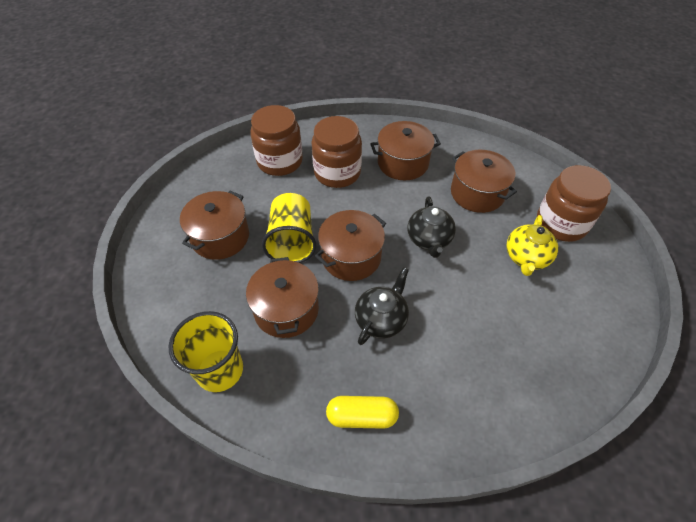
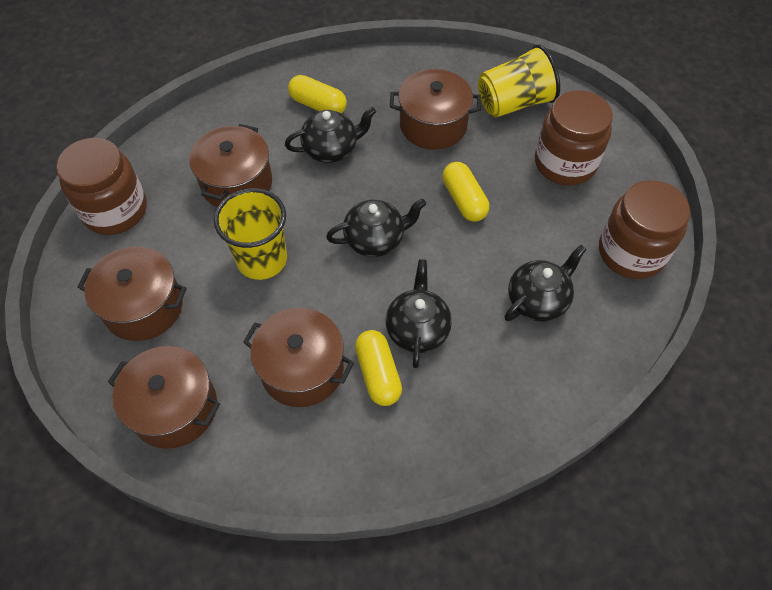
black teapot: 2 -> 4
yellow capsule: 1 -> 3
yellow teapot: 1 -> 0

